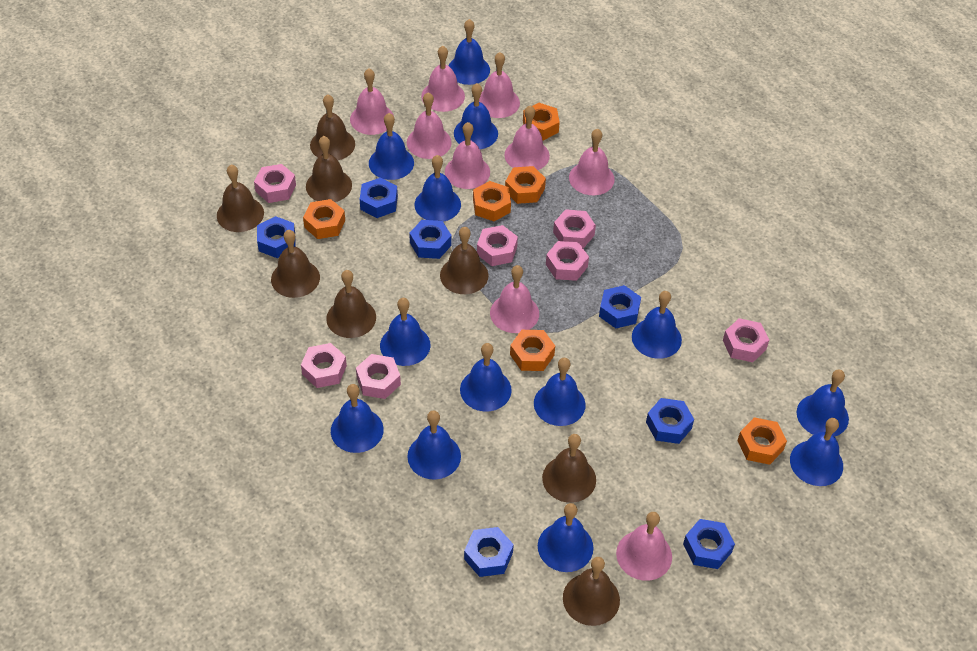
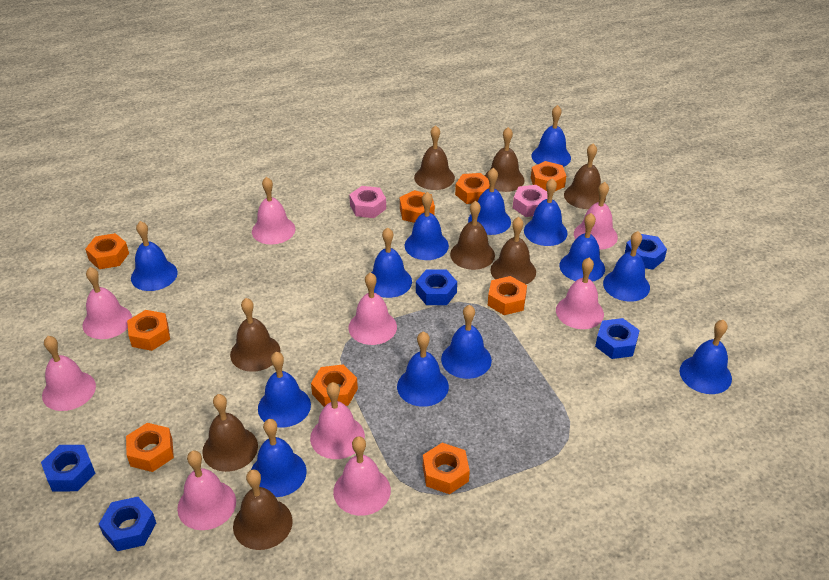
blue nut: 7 -> 5
orange nut: 6 -> 9
pink nut: 7 -> 2

